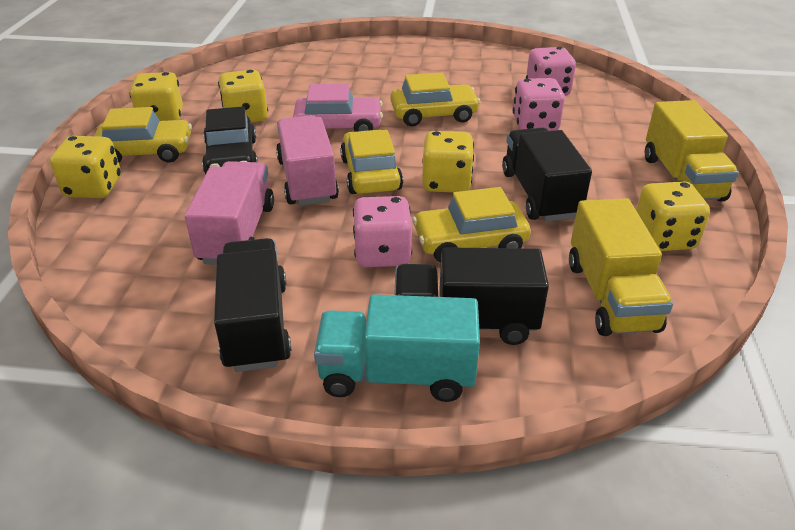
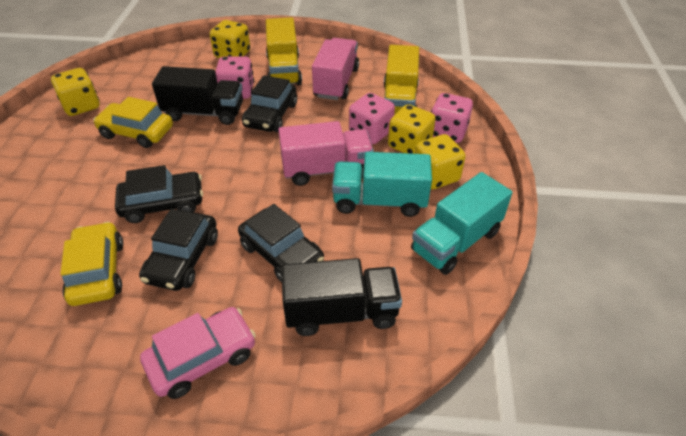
black car: 1 -> 4
black truck: 3 -> 2
turquoise truck: 1 -> 2
yellow car: 4 -> 2
yellow dice: 5 -> 4

